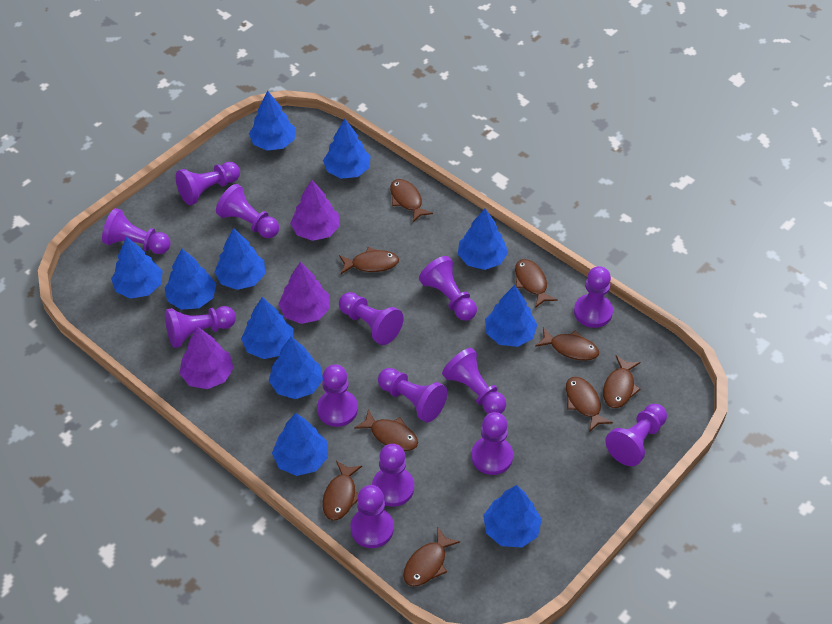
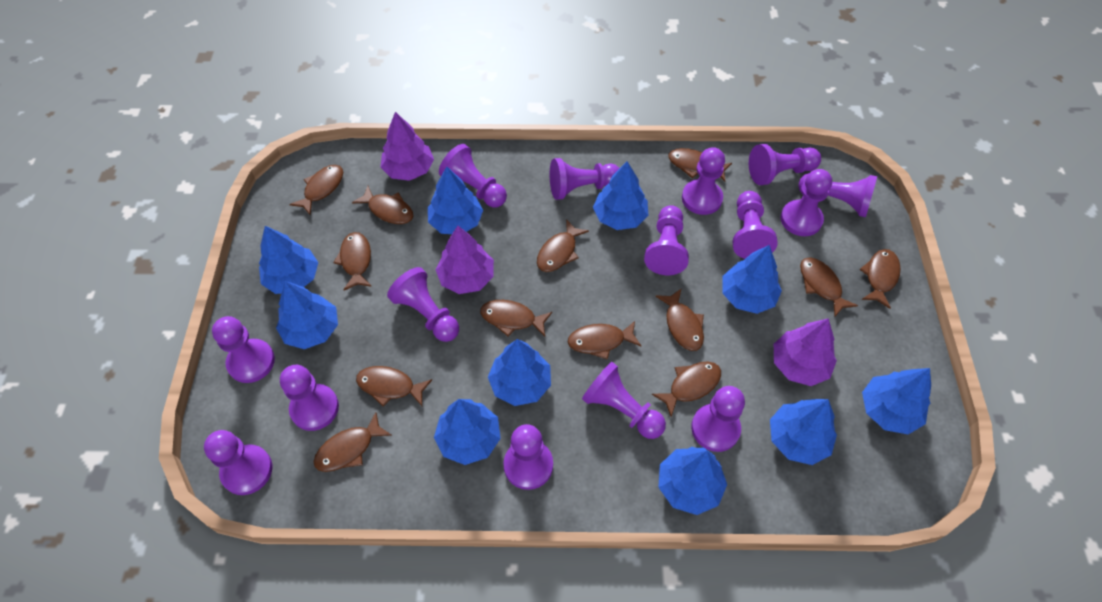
blue tree: 11 -> 10
brown fish: 9 -> 13
purple pawn: 14 -> 15

